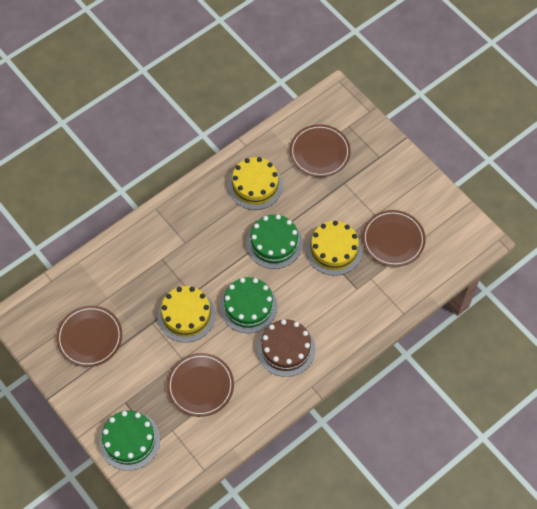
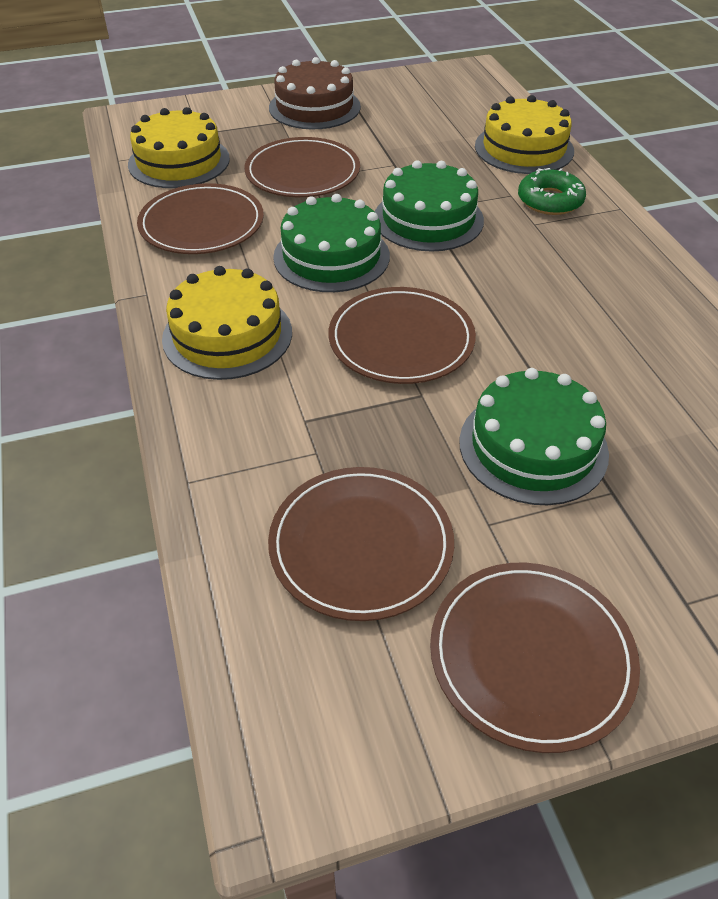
brown plate: 4 -> 5
green donut: 0 -> 1

